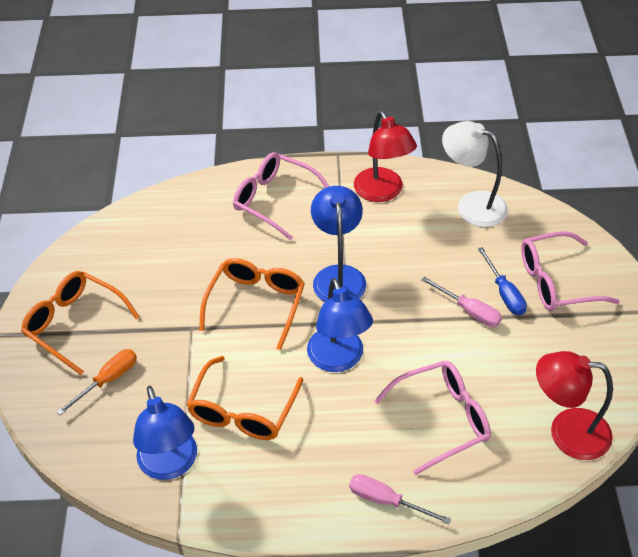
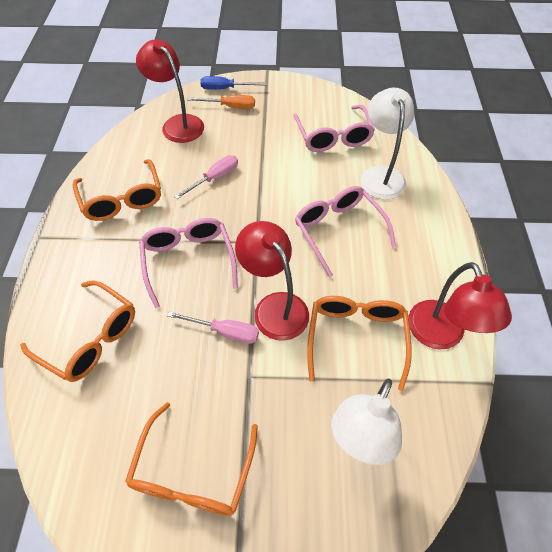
blue lamp: 3 -> 0
orange glasses: 3 -> 4
red lamp: 2 -> 3
white lamp: 1 -> 2

